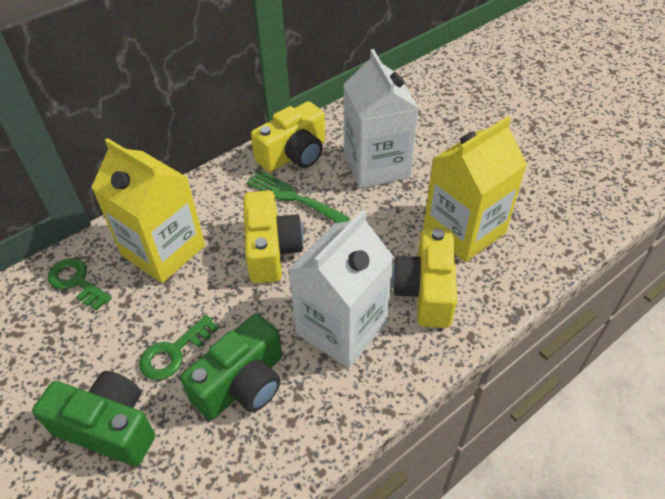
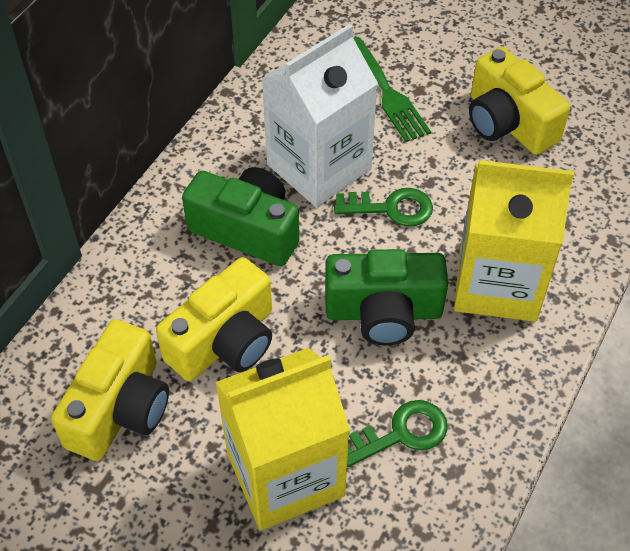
white carton: 2 -> 1

